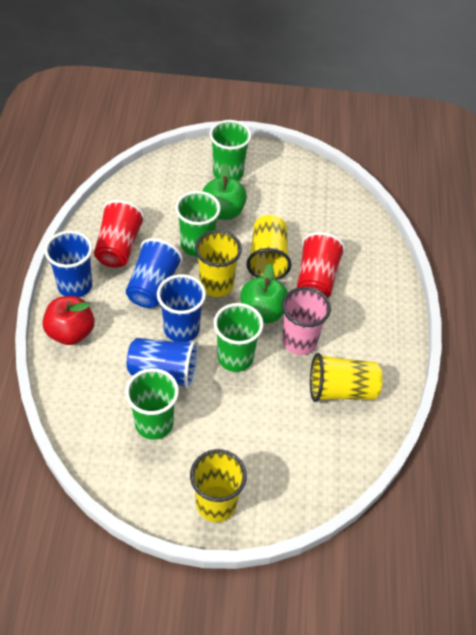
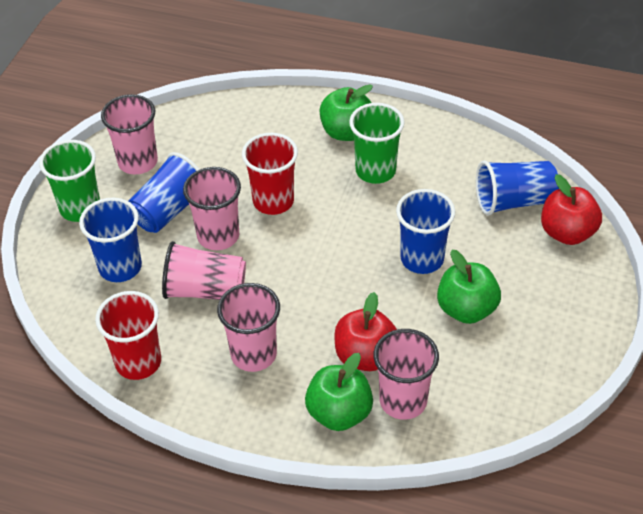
green apple: 2 -> 3
green cup: 4 -> 2
pink cup: 1 -> 5
red apple: 1 -> 2
yellow cup: 4 -> 0

